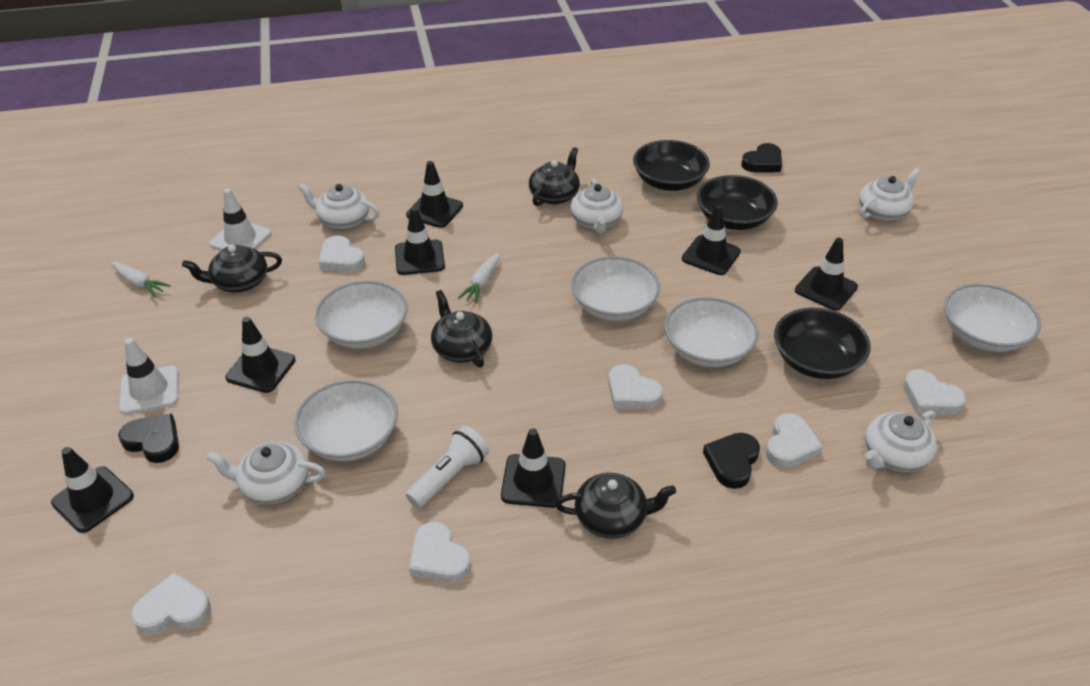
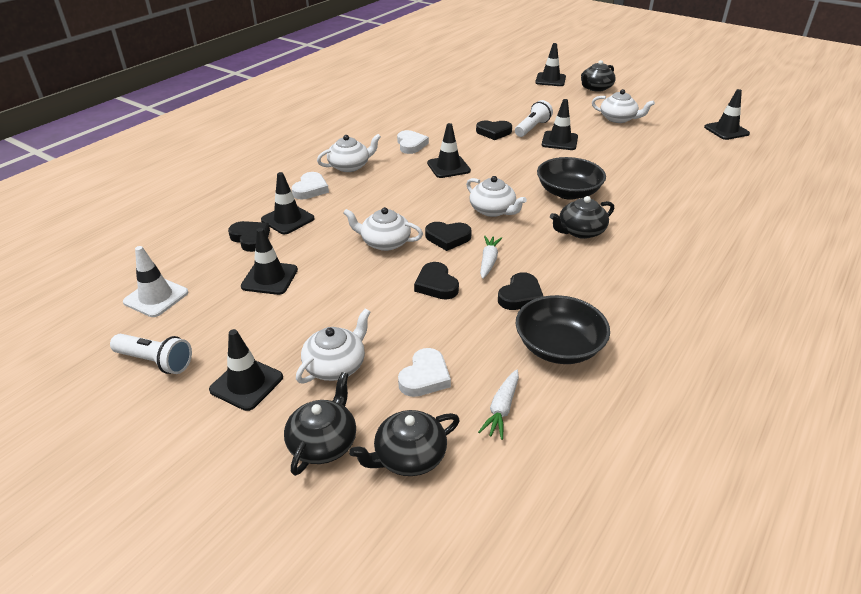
black bowl: 3 -> 2
black heart: 3 -> 5
white bowl: 5 -> 0
white flashlight: 1 -> 2
white heart: 6 -> 3
white traffic cone: 2 -> 1

